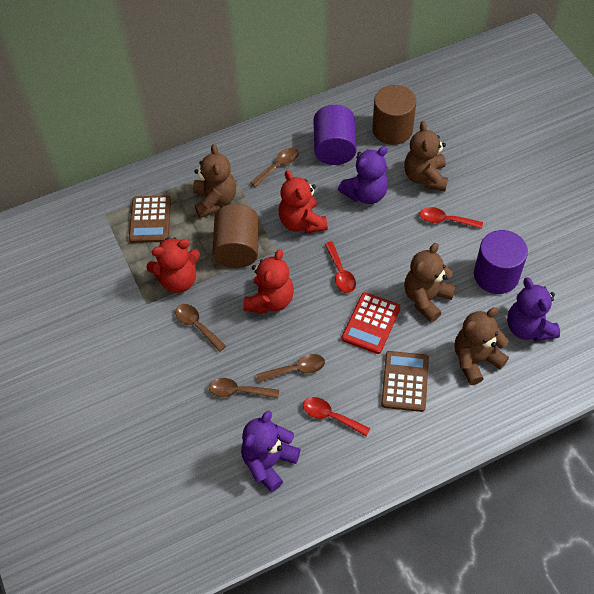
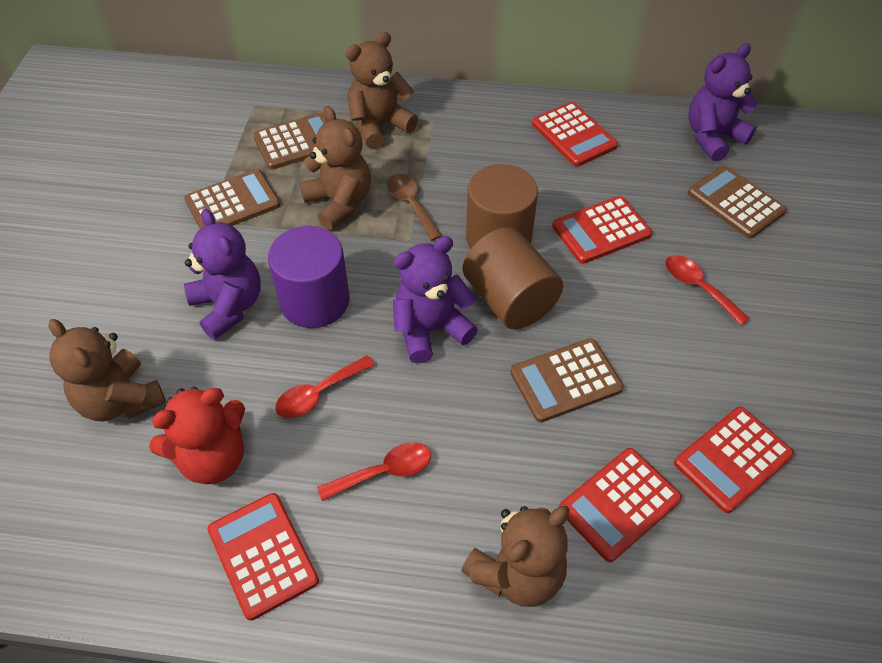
brown calculator: 2 -> 4
brown spoon: 4 -> 1
purple cylinder: 2 -> 1
red calculator: 1 -> 5
red teddy bear: 3 -> 1

